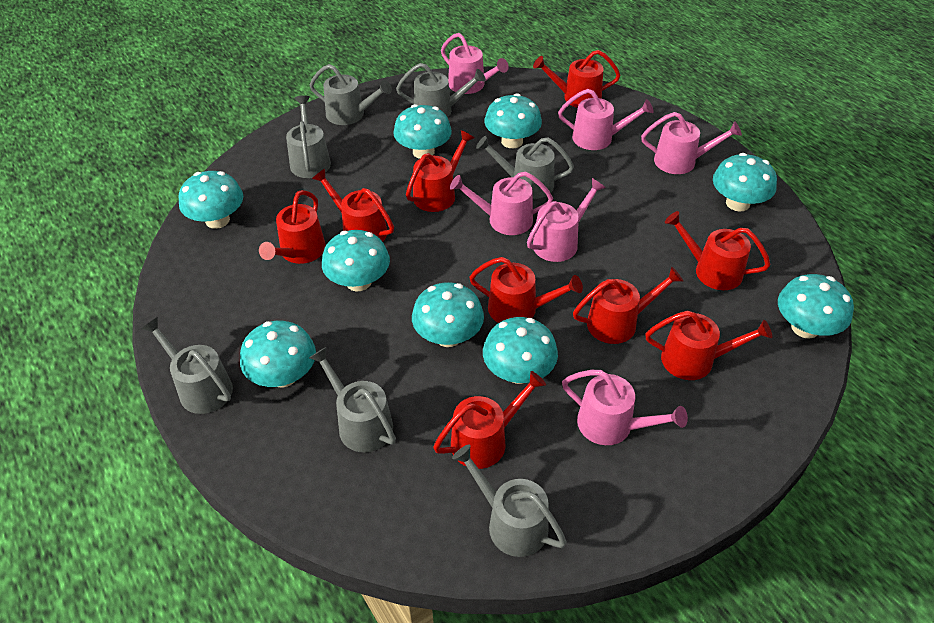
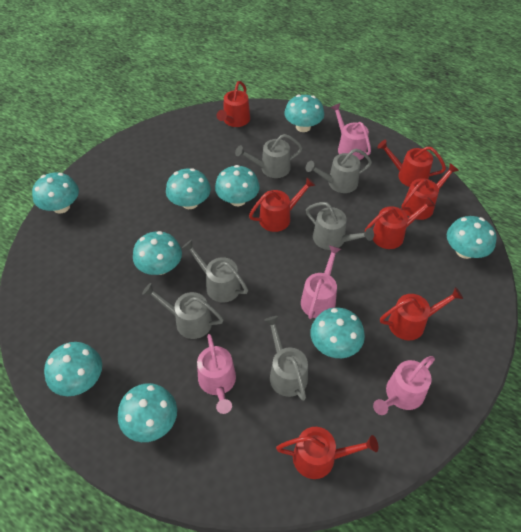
grey watering can: 7 -> 6
pink watering can: 6 -> 4
red watering can: 9 -> 7

